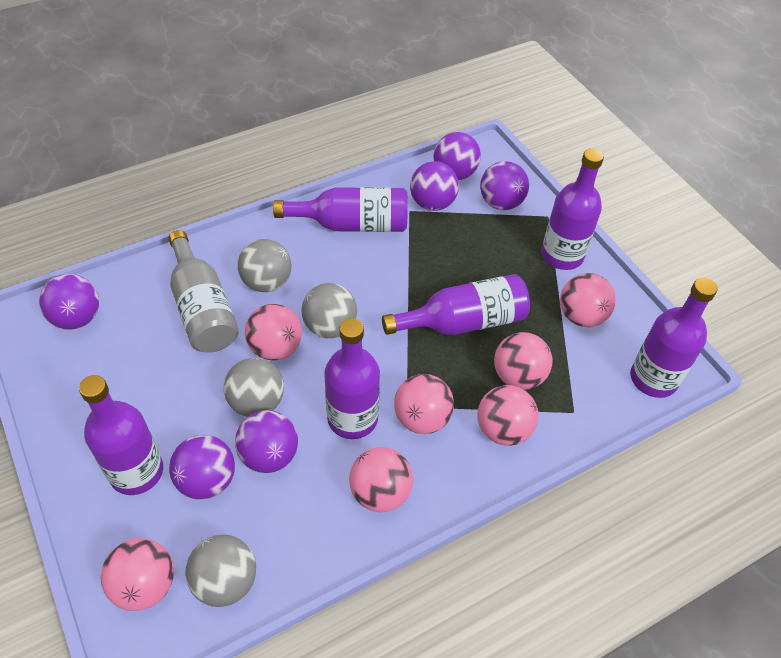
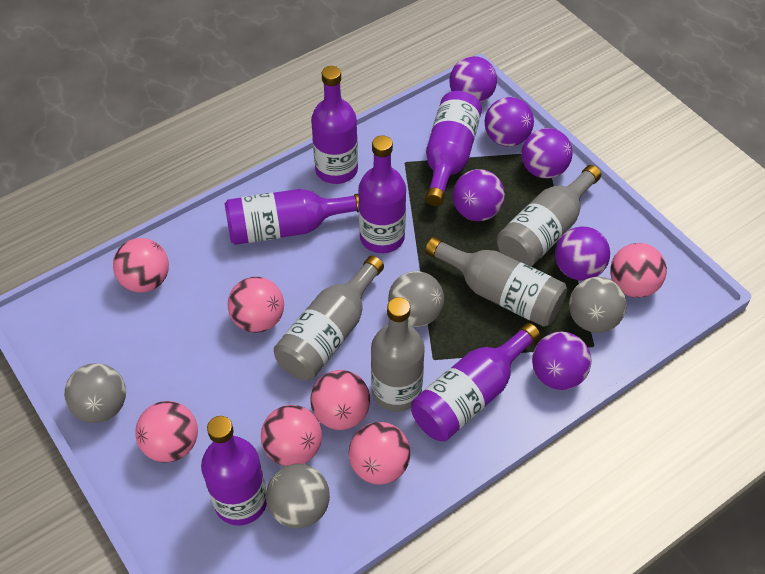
grey bottle: 1 -> 4

